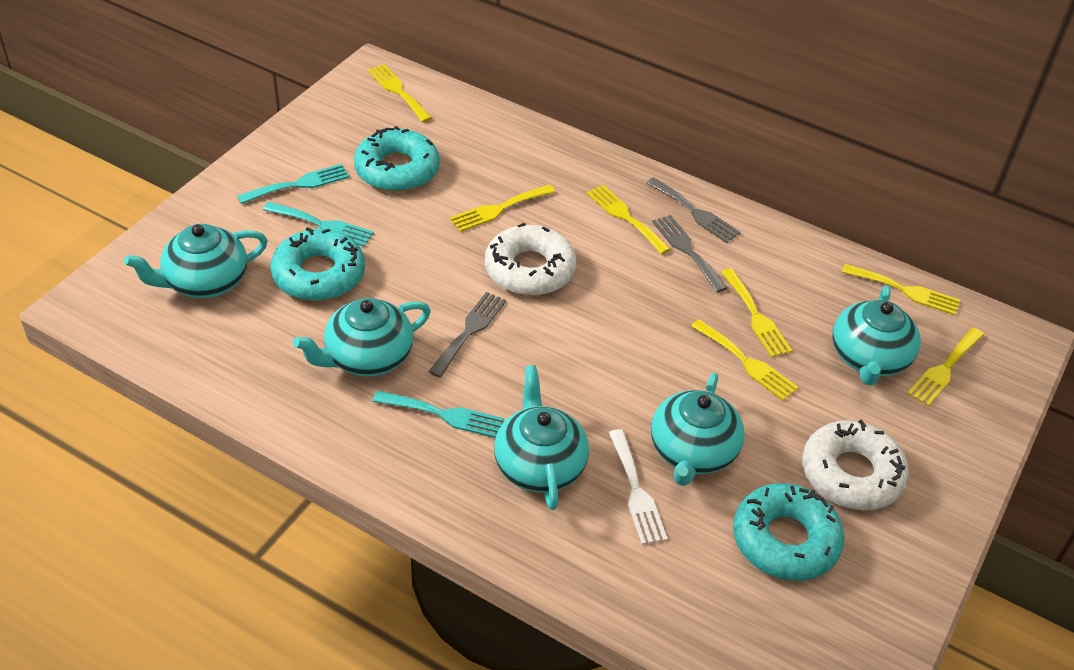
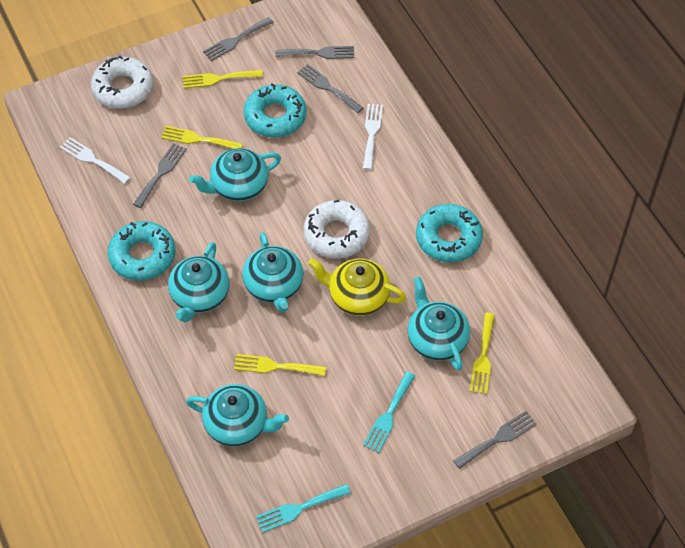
grey fork: 3 -> 5
turquoise fork: 3 -> 2
white fork: 1 -> 2
yellow fork: 7 -> 4
yellow teapot: 0 -> 1

